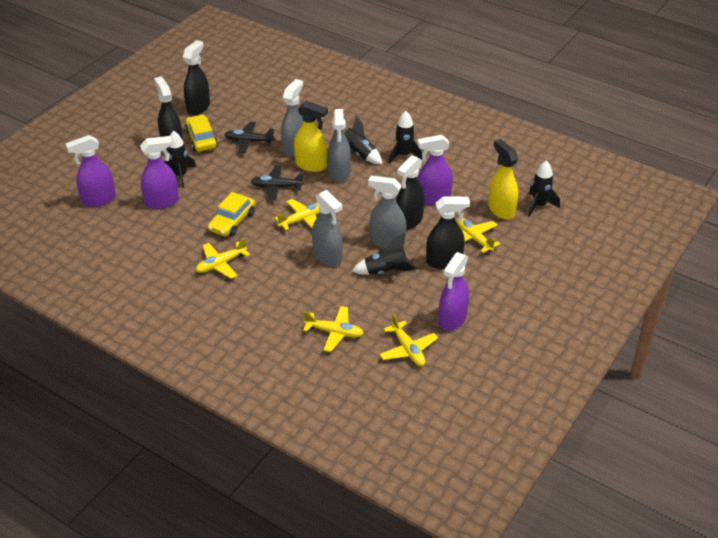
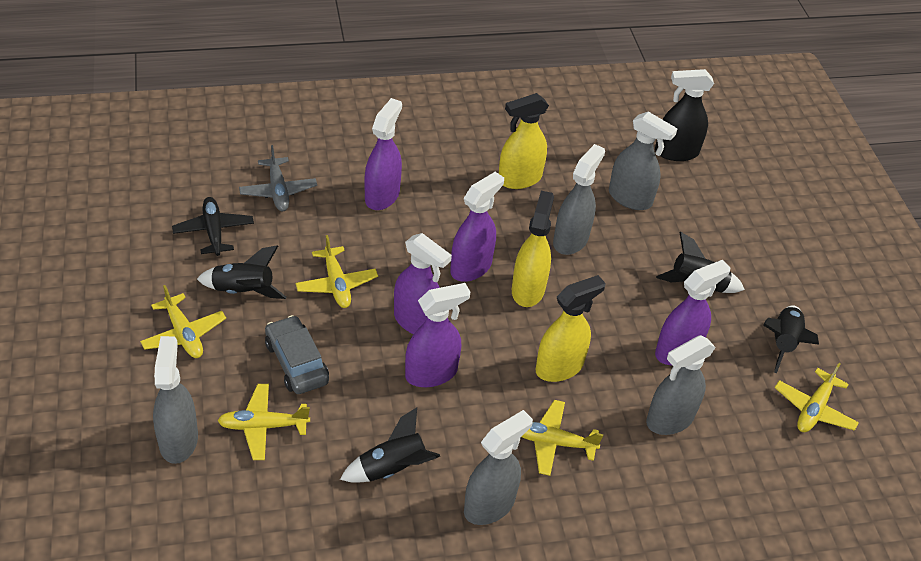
black plane: 2 -> 1
black rocket: 5 -> 4
black spray bottle: 4 -> 1
grey car: 0 -> 1
grey plane: 0 -> 1
grey spray bottle: 4 -> 5
purple spray bottle: 4 -> 5
yellow car: 2 -> 0
yellow spray bottle: 2 -> 3

